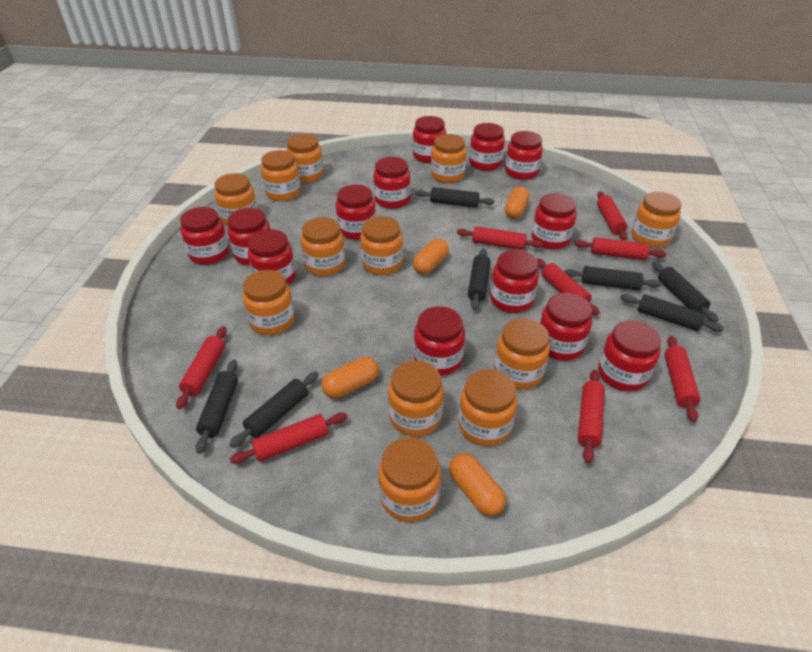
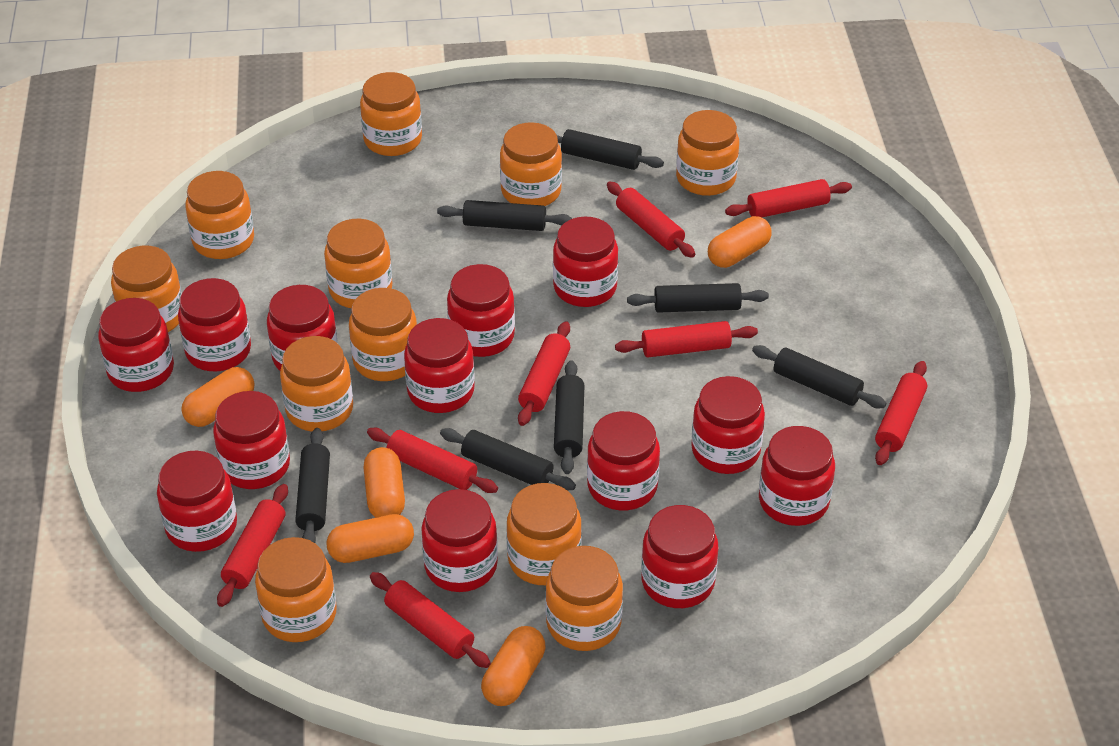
orange capsule: 4 -> 5
orange jar: 12 -> 11

